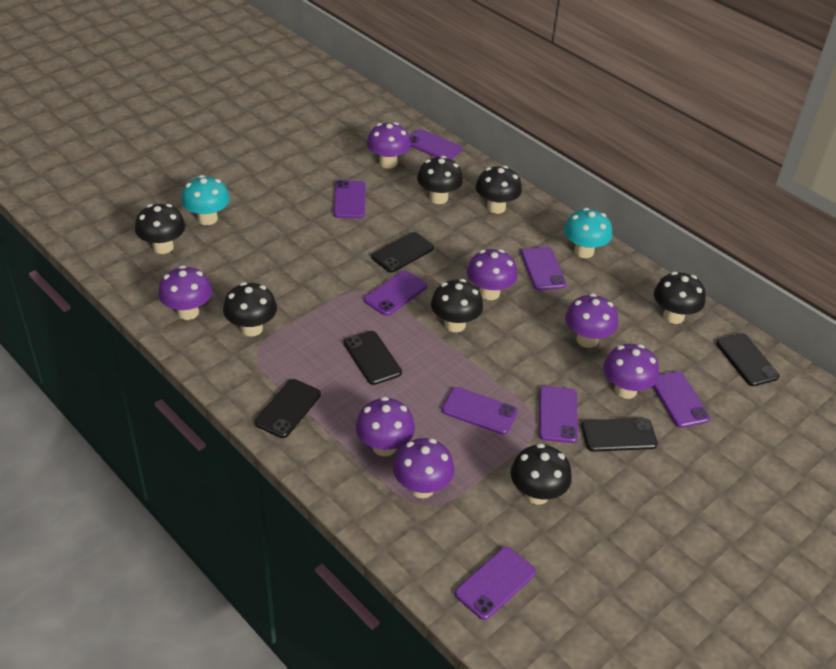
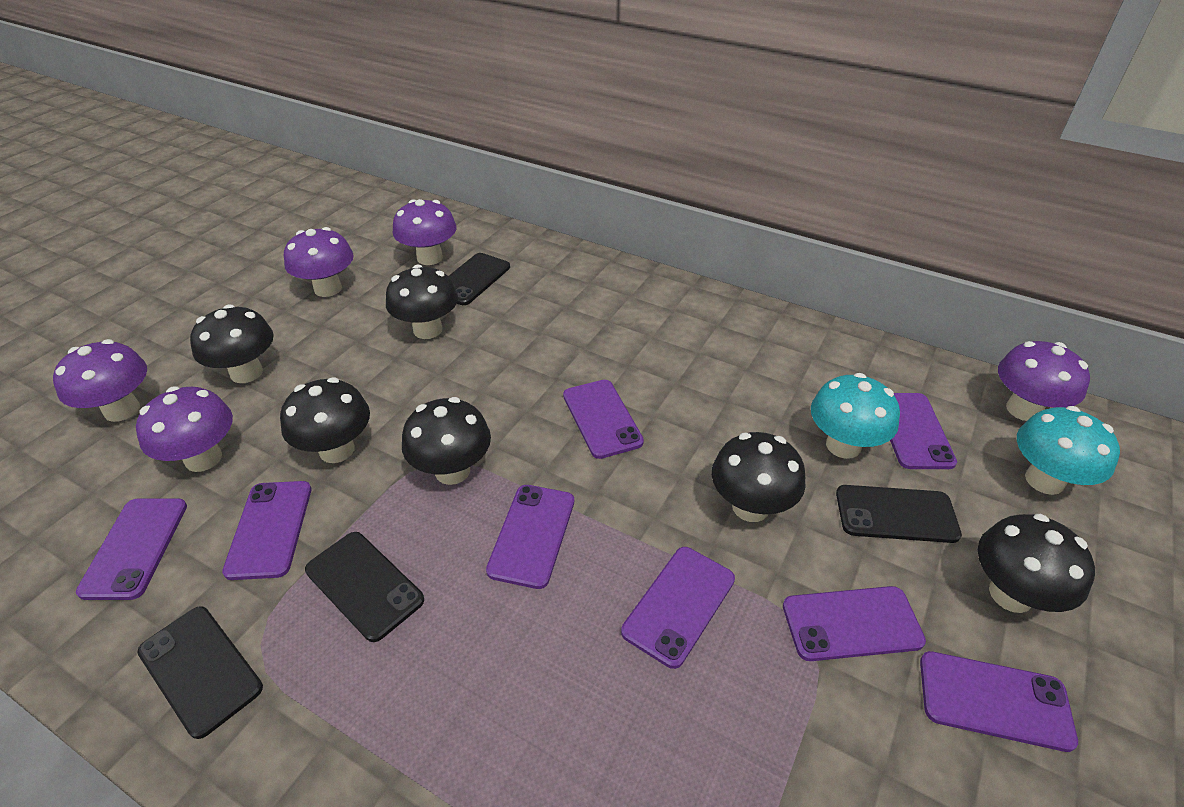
black mushroom: 7 -> 6
black phone: 5 -> 4
purple mushroom: 7 -> 5

